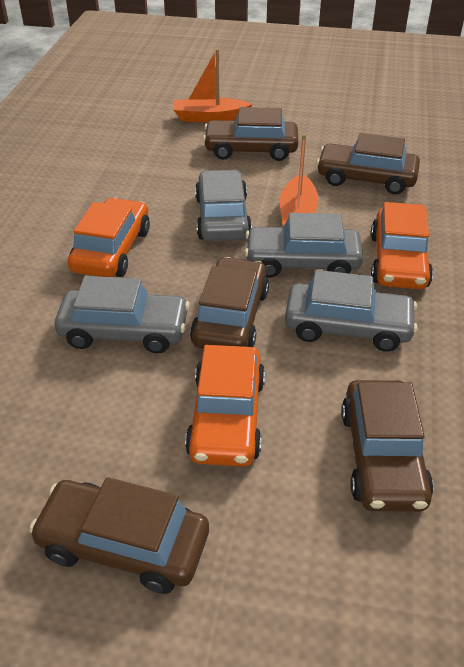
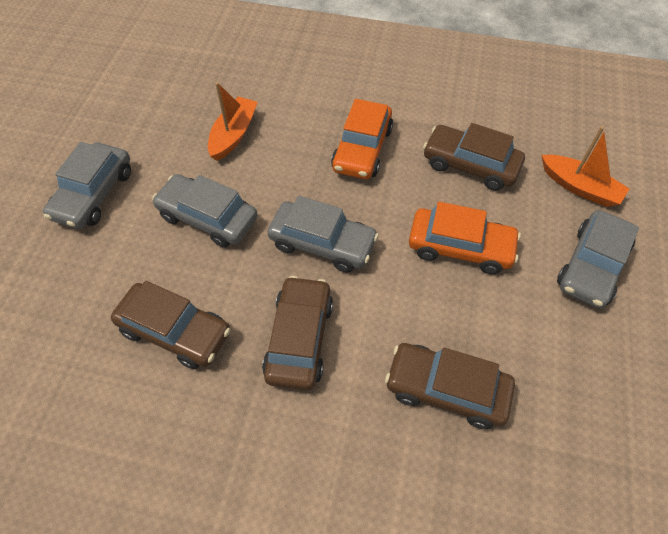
brown car: 5 -> 4
orange car: 3 -> 2

